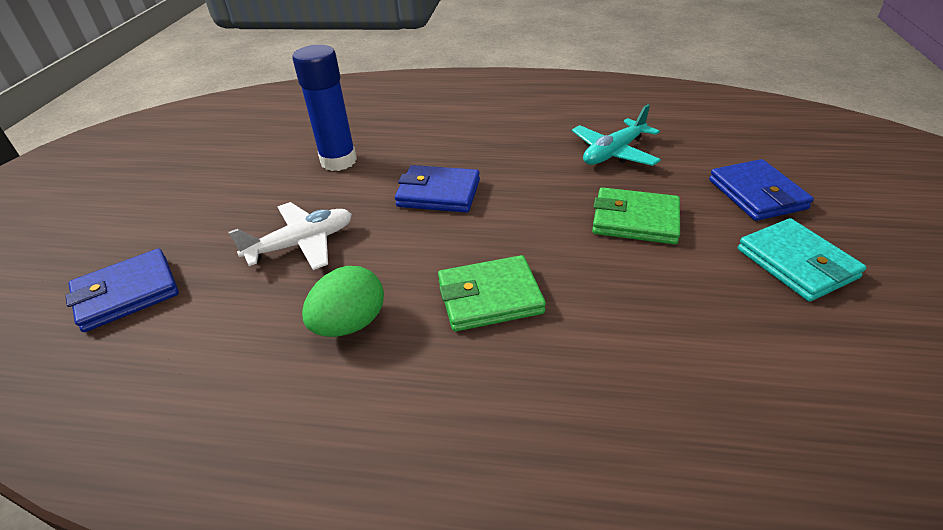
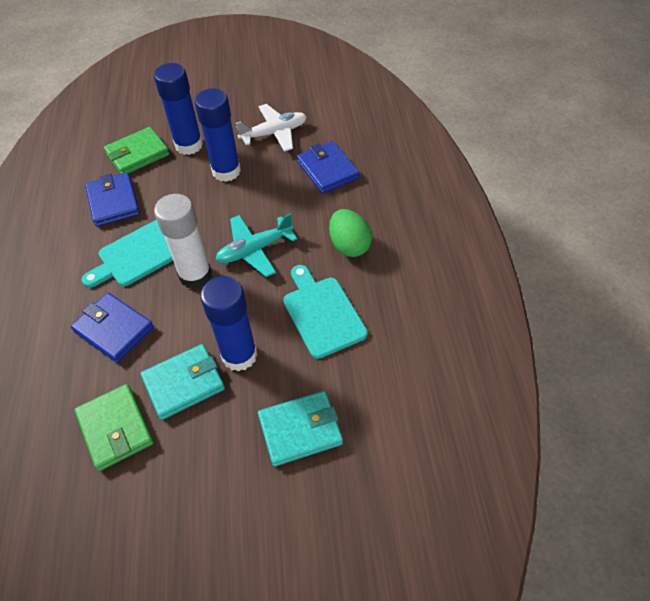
blue glue stick: 1 -> 3
turquoise cutting board: 0 -> 2
turquoise wallet: 1 -> 2
white glue stick: 0 -> 1

